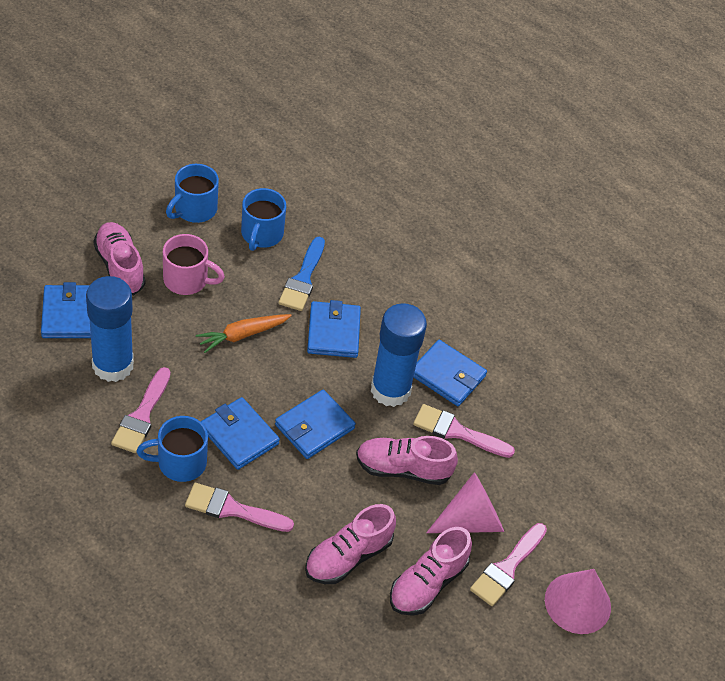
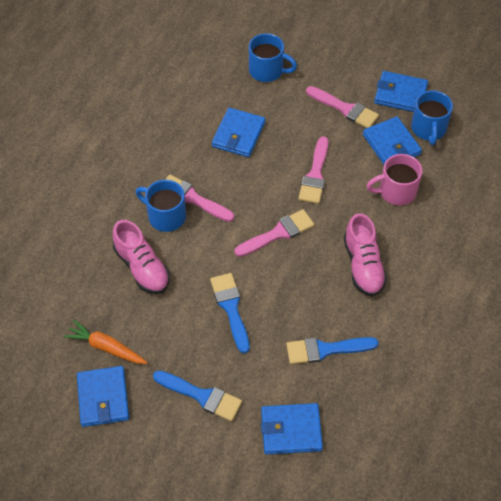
blue brush: 1 -> 3
blue glue stick: 2 -> 0
pink cone: 2 -> 0
pink shoe: 4 -> 2

